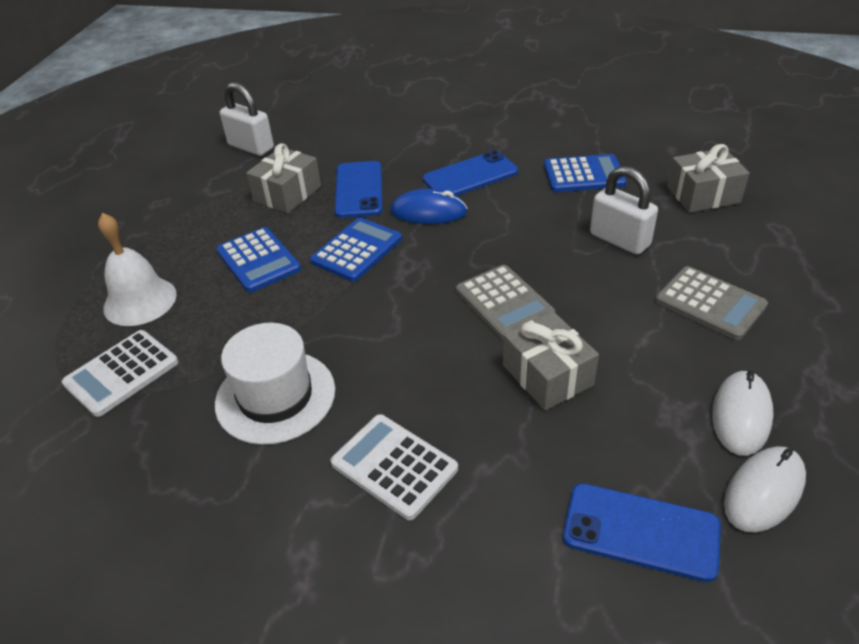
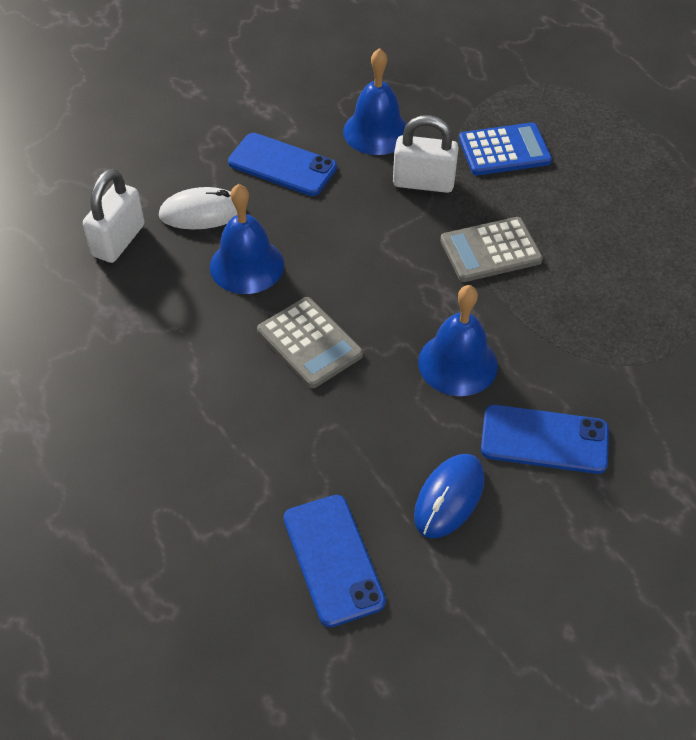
blue bell: 0 -> 3
blue calculator: 3 -> 1
grey gift: 3 -> 0
white bell: 1 -> 0
white calculator: 2 -> 0
white hat: 1 -> 0
white mouse: 2 -> 1

